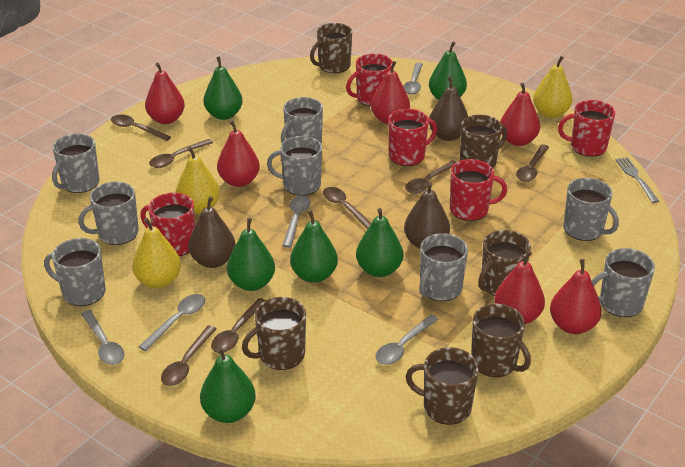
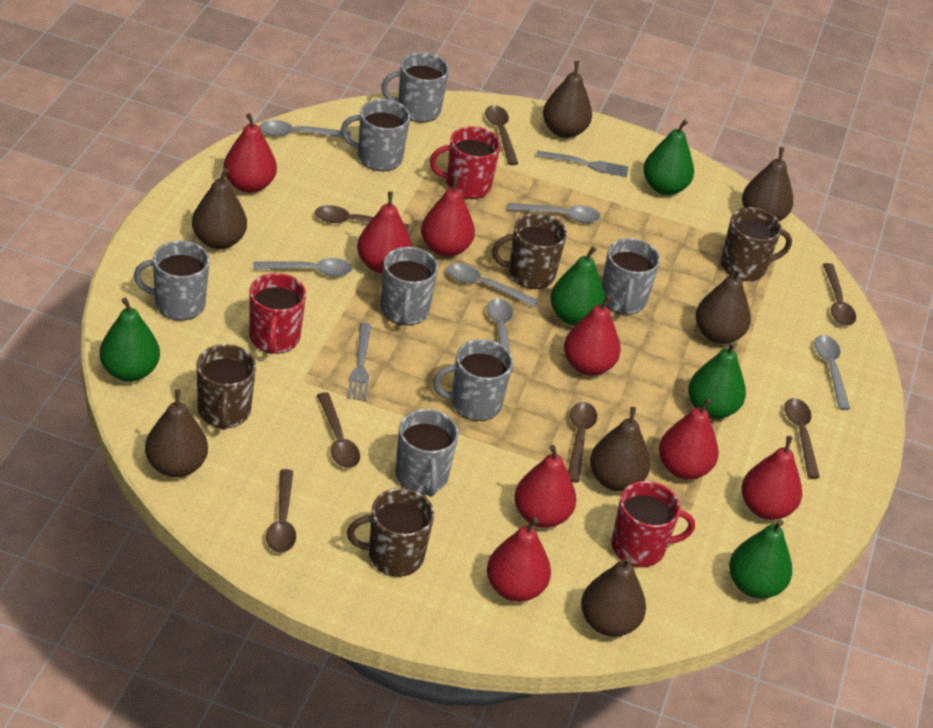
brown mug: 6 -> 4
brown pear: 3 -> 7
green pear: 6 -> 5
grey fork: 1 -> 2
grey mug: 8 -> 7
grey spoon: 5 -> 6
red mug: 5 -> 3
red pear: 6 -> 8
yellow pear: 3 -> 0

